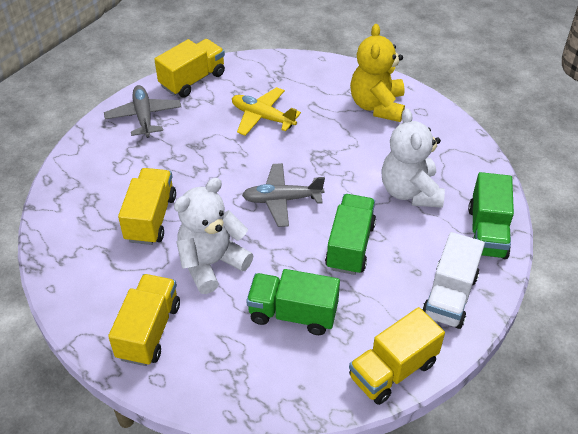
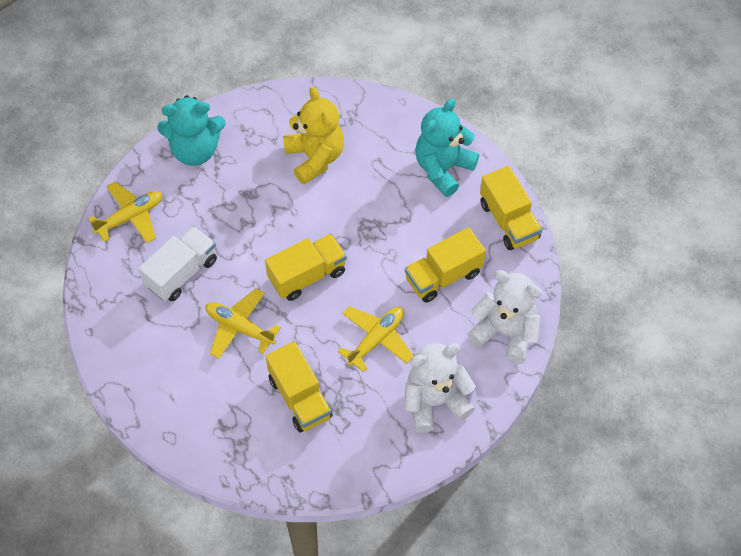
green truck: 3 -> 0
grey plane: 2 -> 0
turquoise teddy bear: 0 -> 2
yellow plane: 1 -> 3

